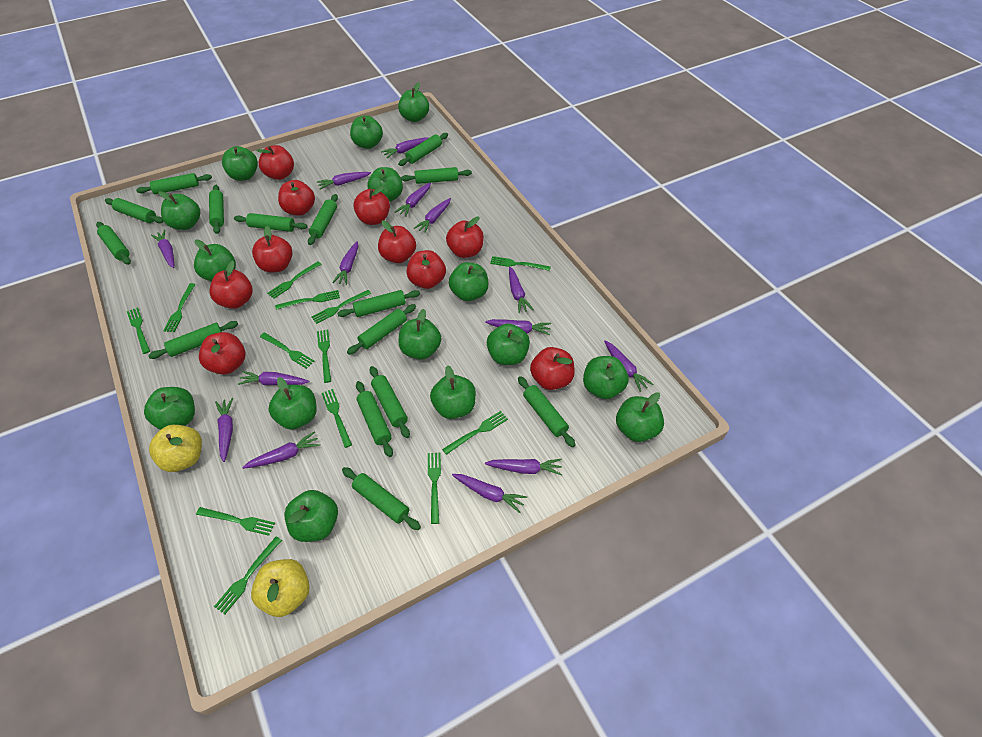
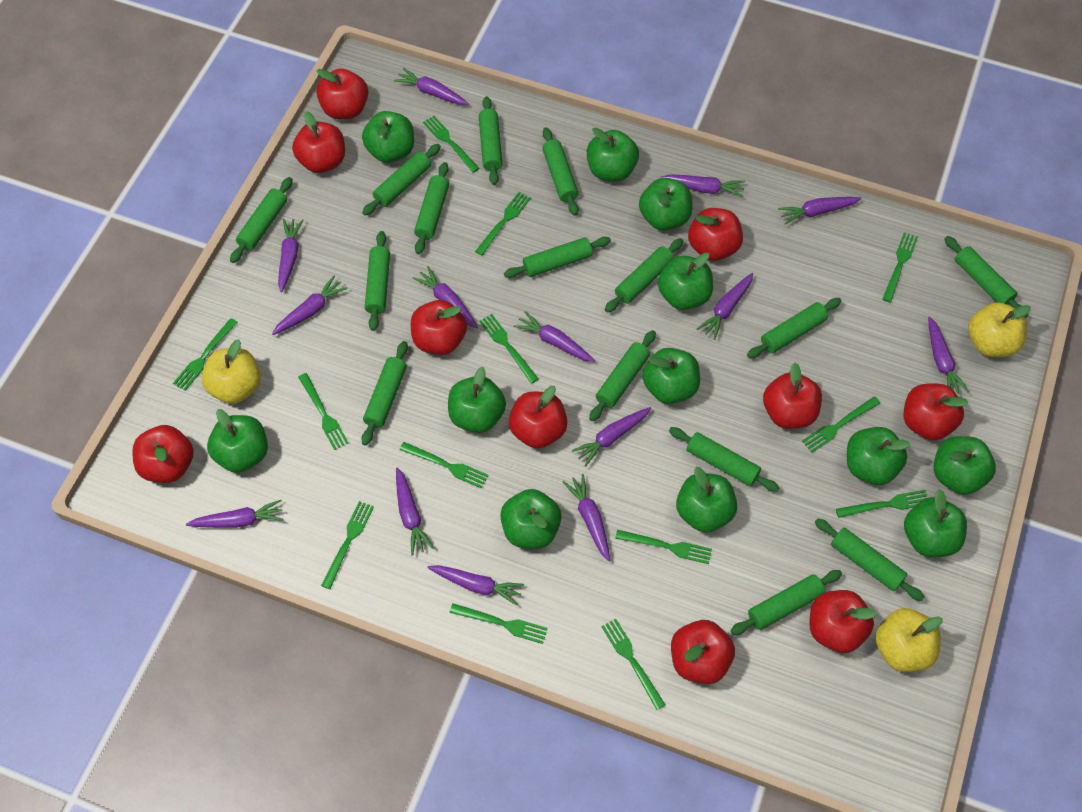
green apple: 15 -> 12
yellow apple: 2 -> 3

